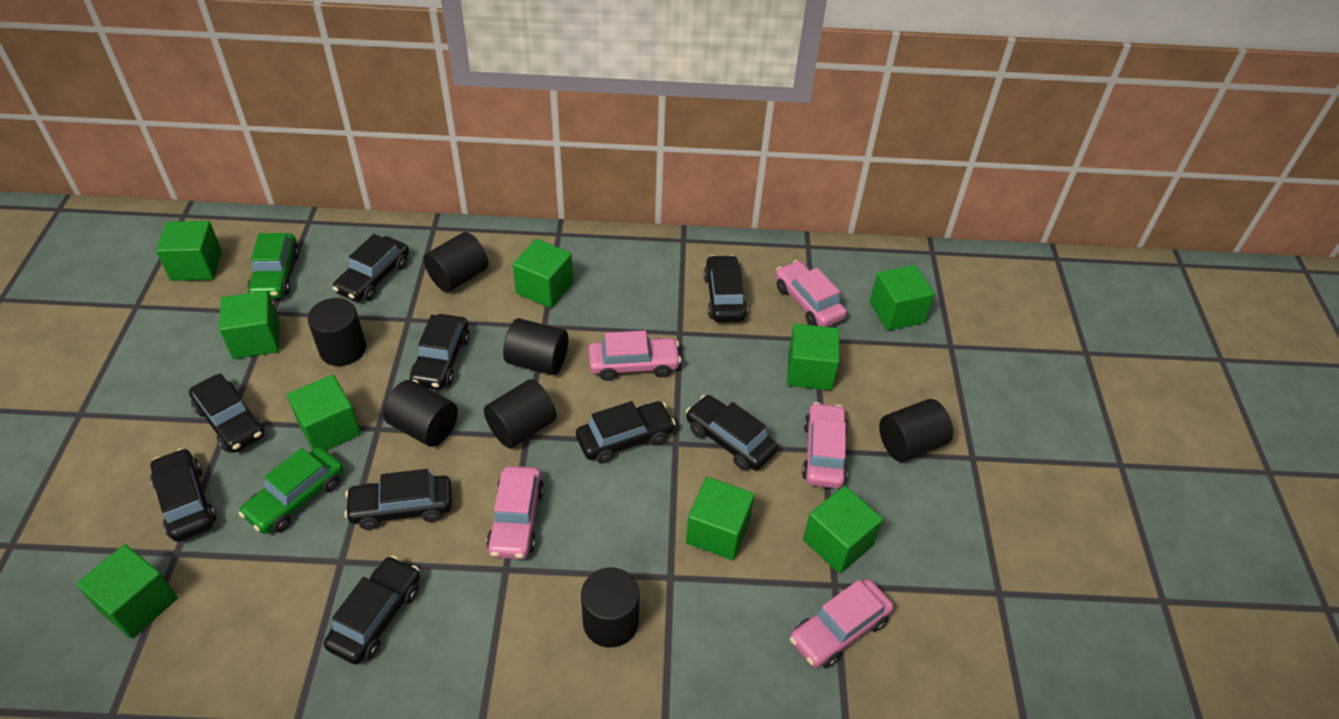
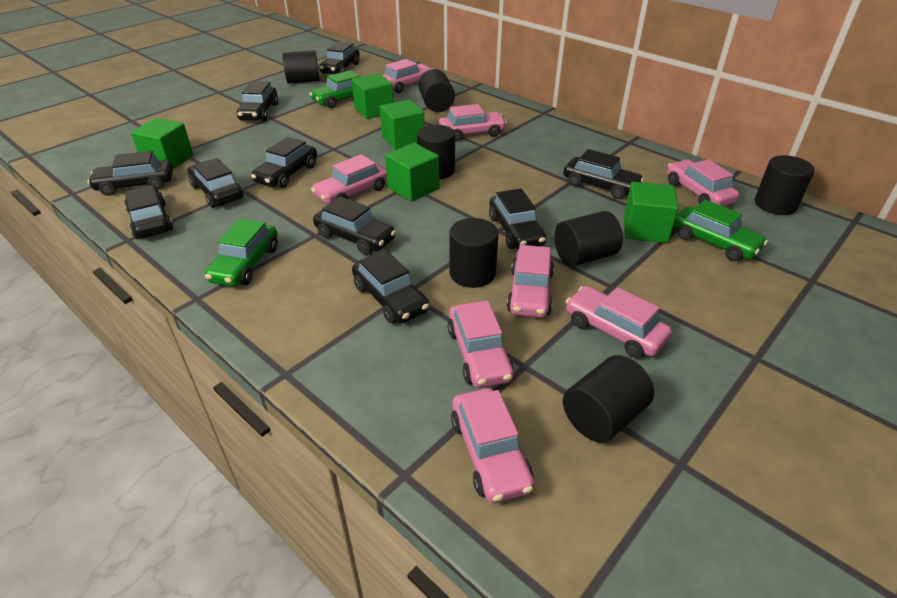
black car: 9 -> 10
green car: 2 -> 3
green cube: 9 -> 5
pink car: 5 -> 8

